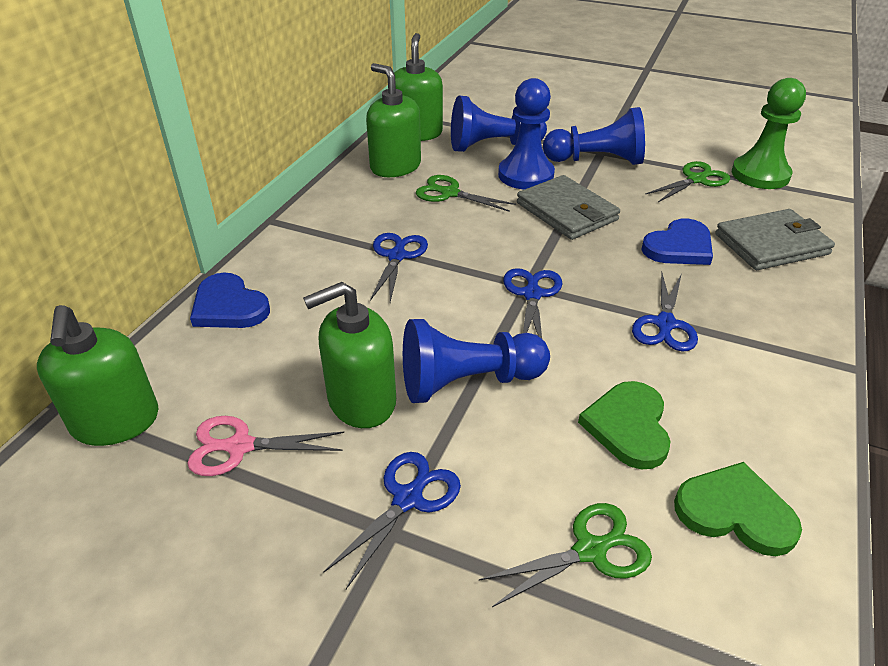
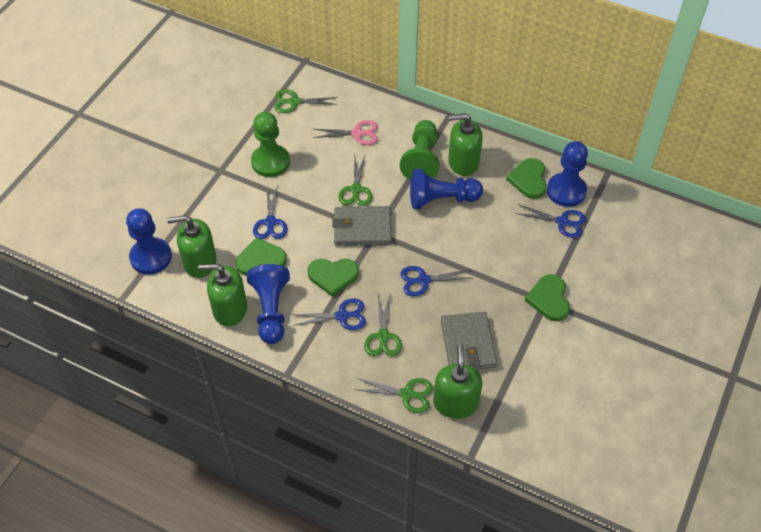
blue heart: 2 -> 0
green heart: 2 -> 4
green pawn: 1 -> 2
green scissors: 3 -> 4

